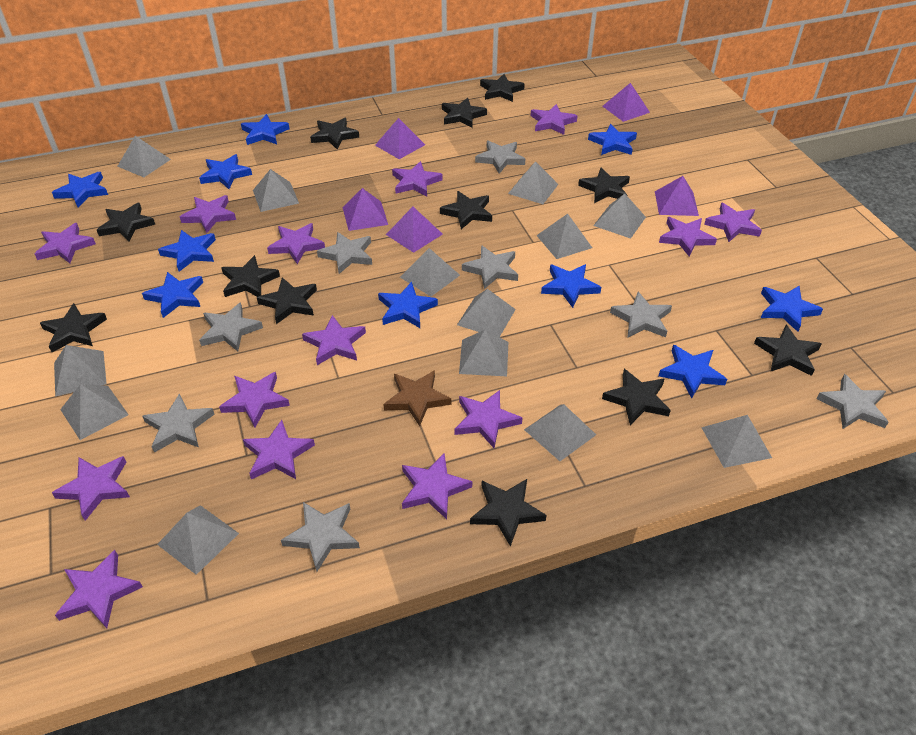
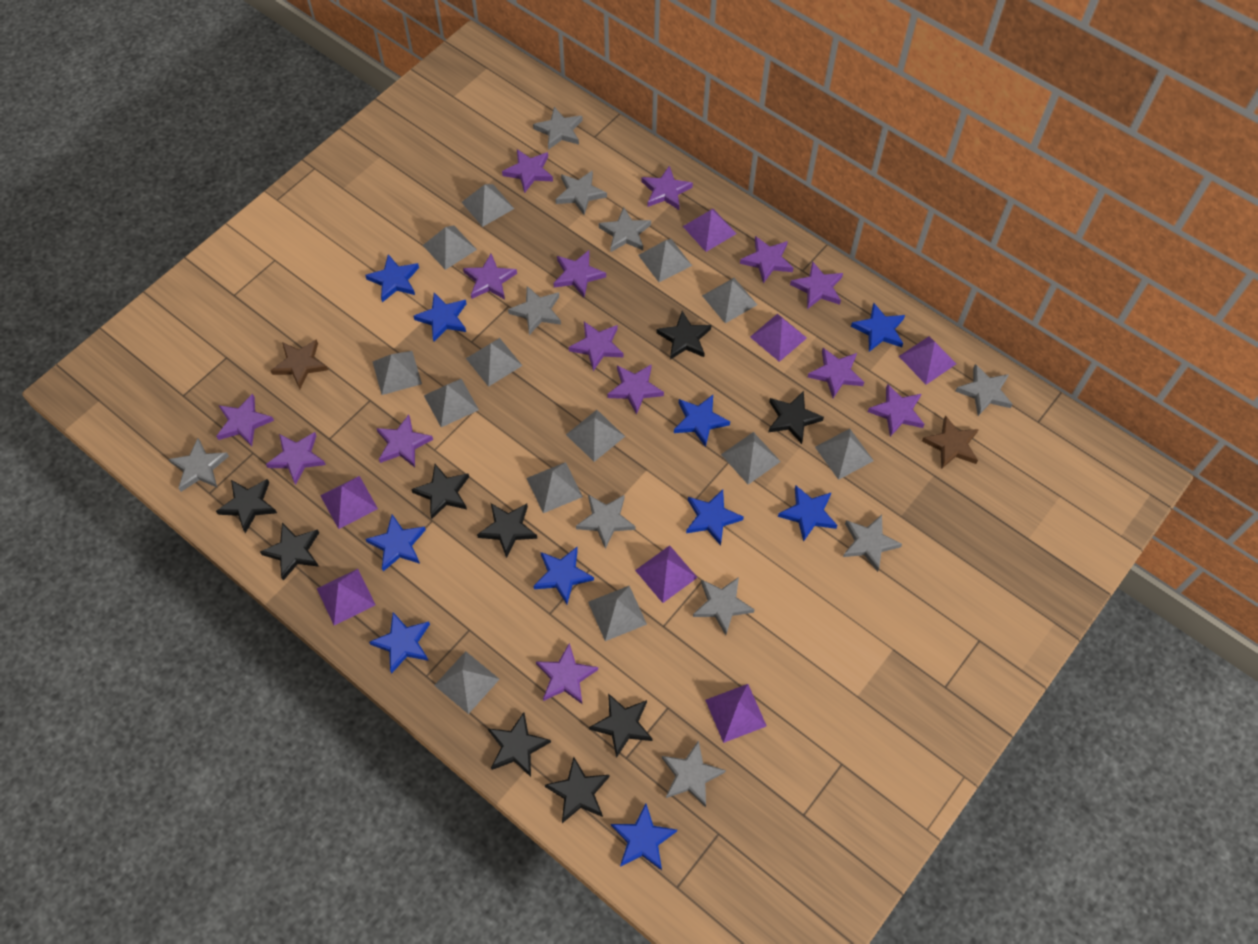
black star: 12 -> 9
brown star: 1 -> 2
grey star: 8 -> 10
purple pyramid: 5 -> 7

